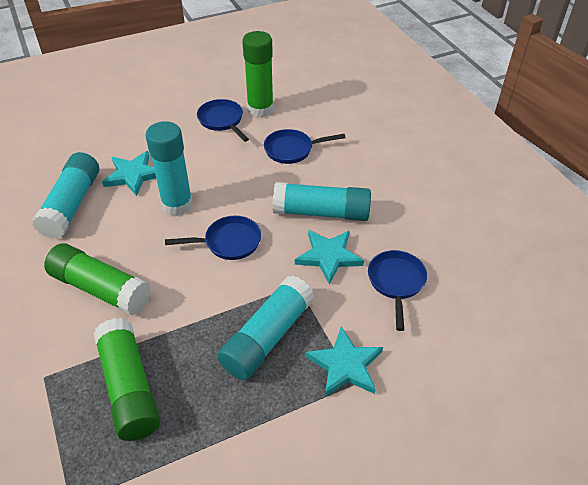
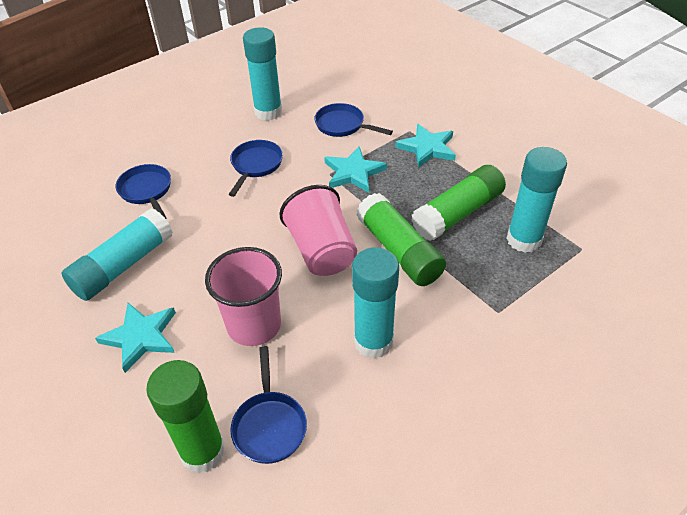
pink cup: 0 -> 2

